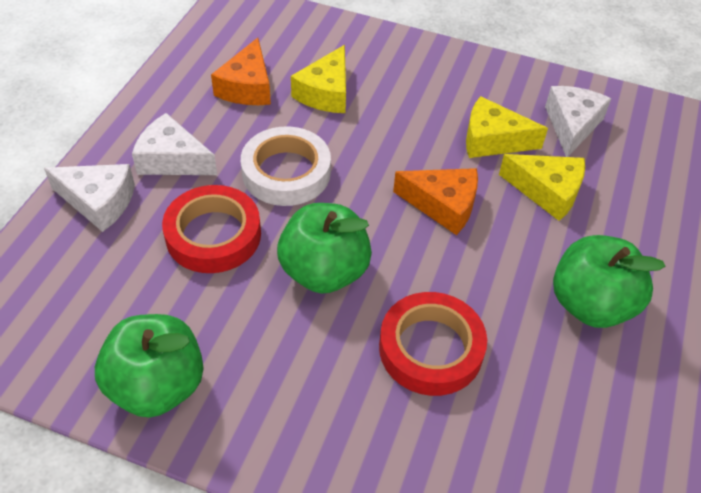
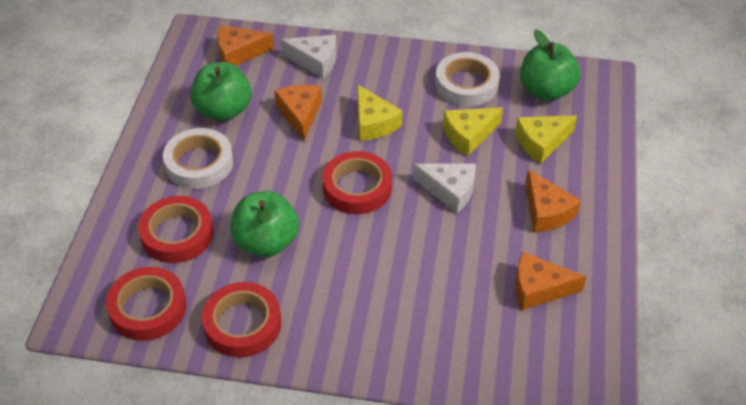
orange cheese: 2 -> 4
red tape: 2 -> 4
white cheese: 3 -> 2
white tape: 1 -> 2

